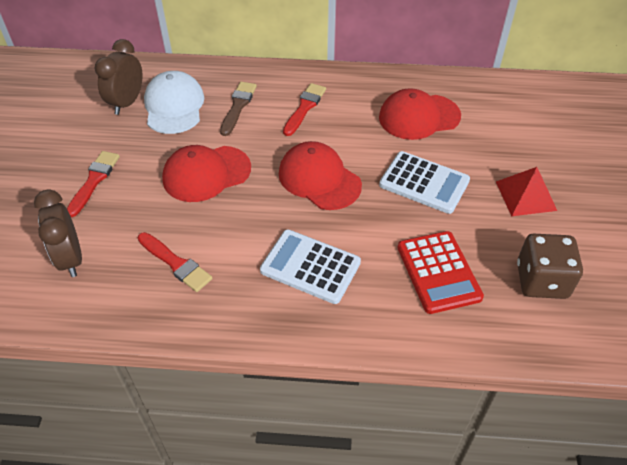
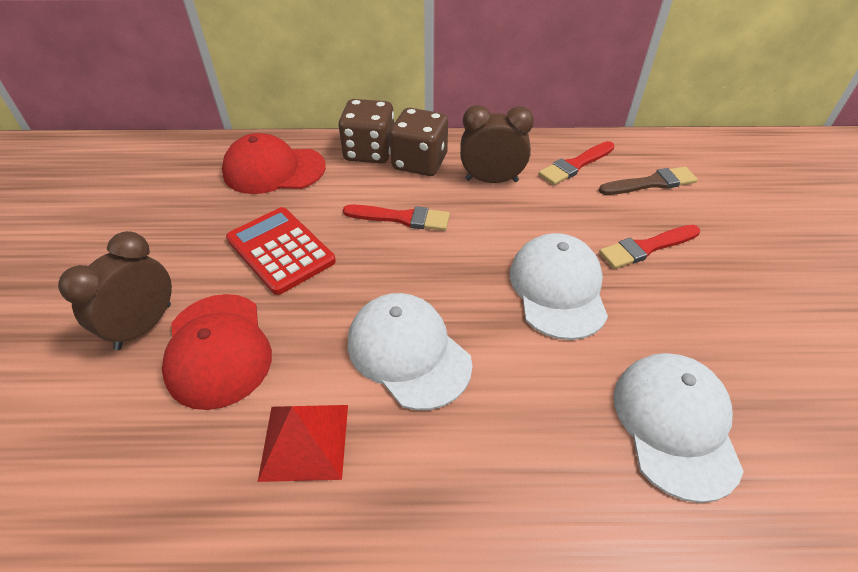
brown dice: 1 -> 2
red cap: 3 -> 2
white calculator: 2 -> 0
white cap: 1 -> 3

